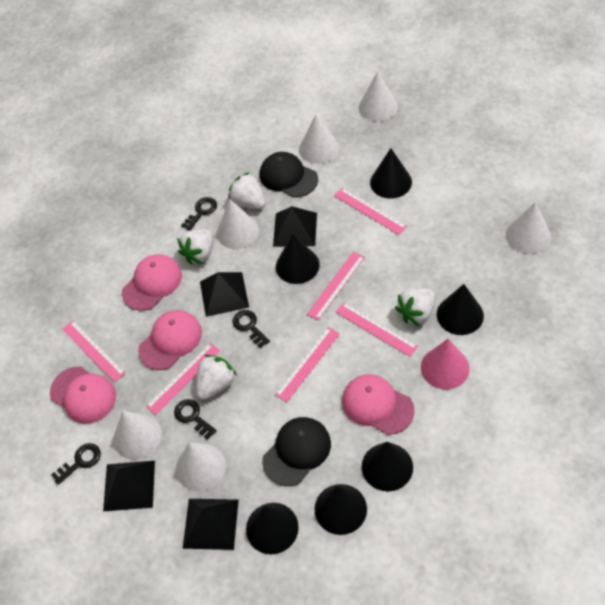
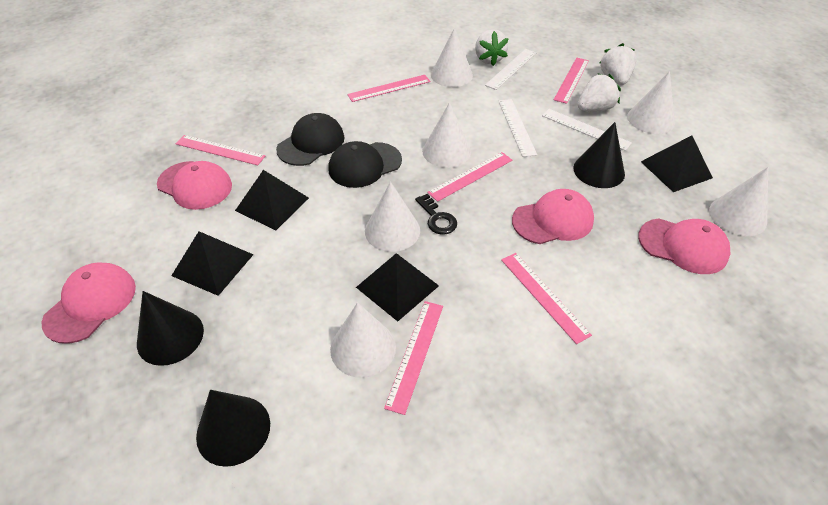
black cone: 6 -> 3
black key: 4 -> 1
pink cone: 1 -> 0
white ruler: 0 -> 3
white strawberry: 4 -> 3

